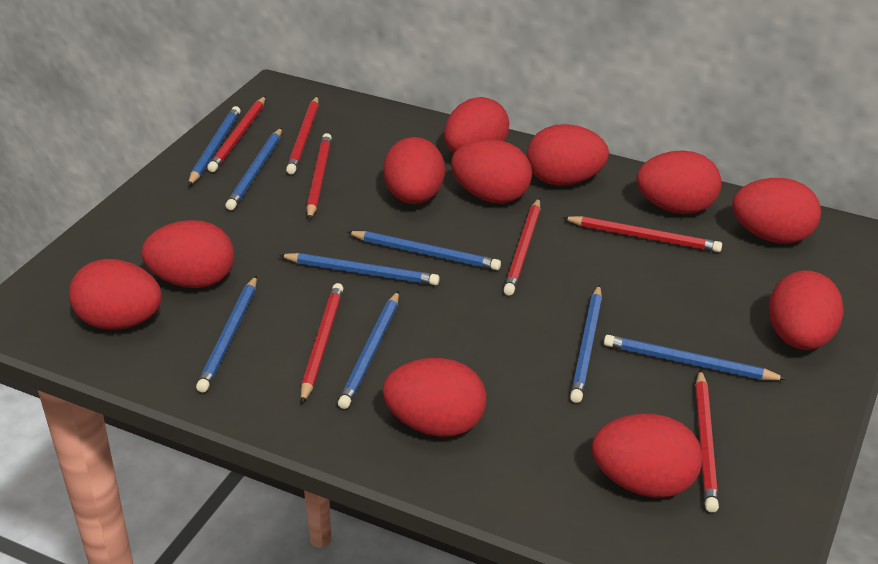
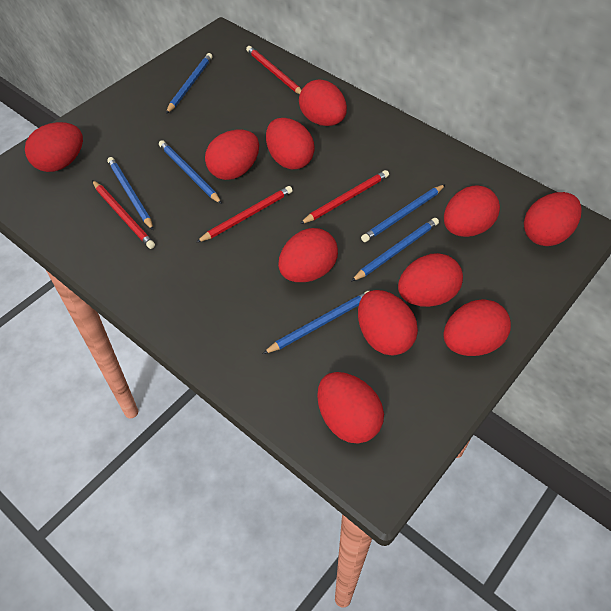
blue pencil: 8 -> 6
red pencil: 7 -> 4

